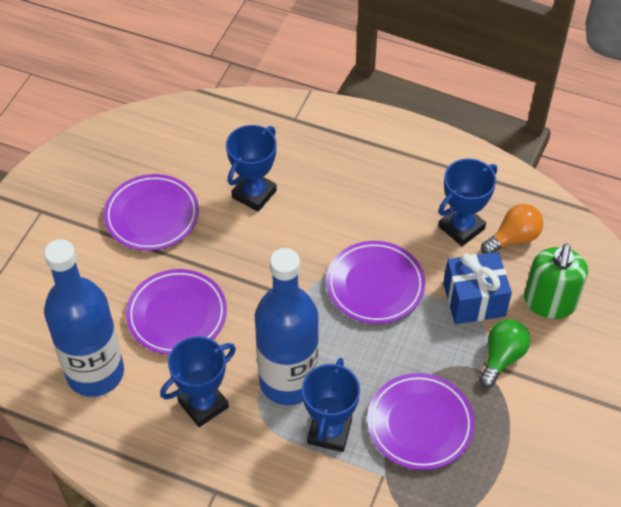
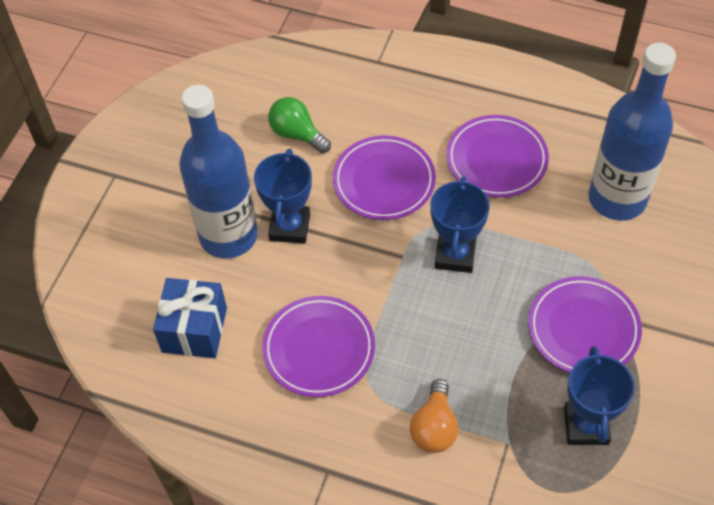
blue trophy: 4 -> 3
green soap dispenser: 1 -> 0

